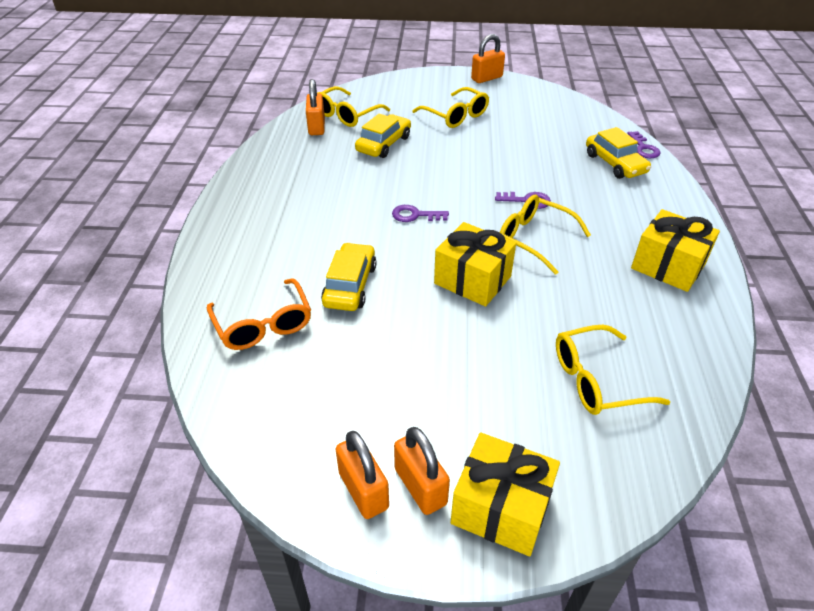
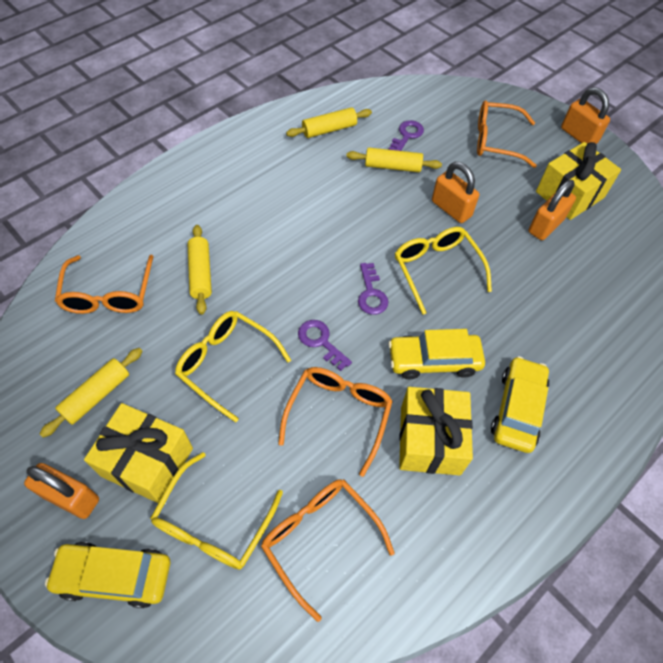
orange glasses: 1 -> 4
yellow glasses: 4 -> 3
yellow rolling pin: 0 -> 4

